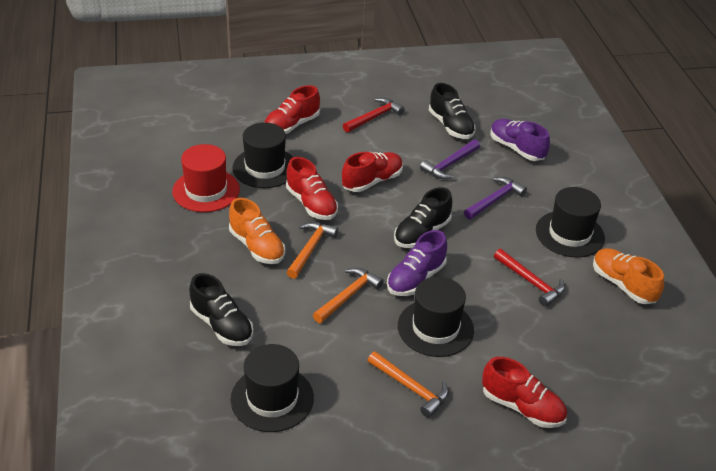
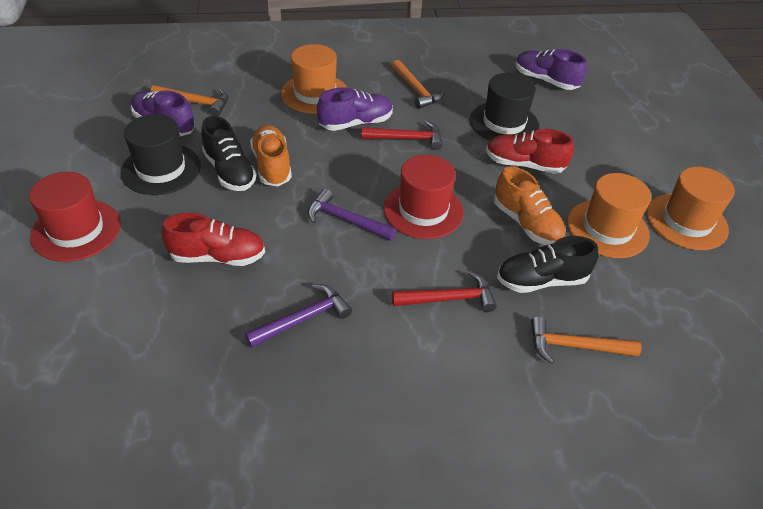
black hat: 4 -> 2
black shoe: 3 -> 2
orange hat: 0 -> 3
purple shoe: 2 -> 3
red hat: 1 -> 2
red shoe: 4 -> 2

